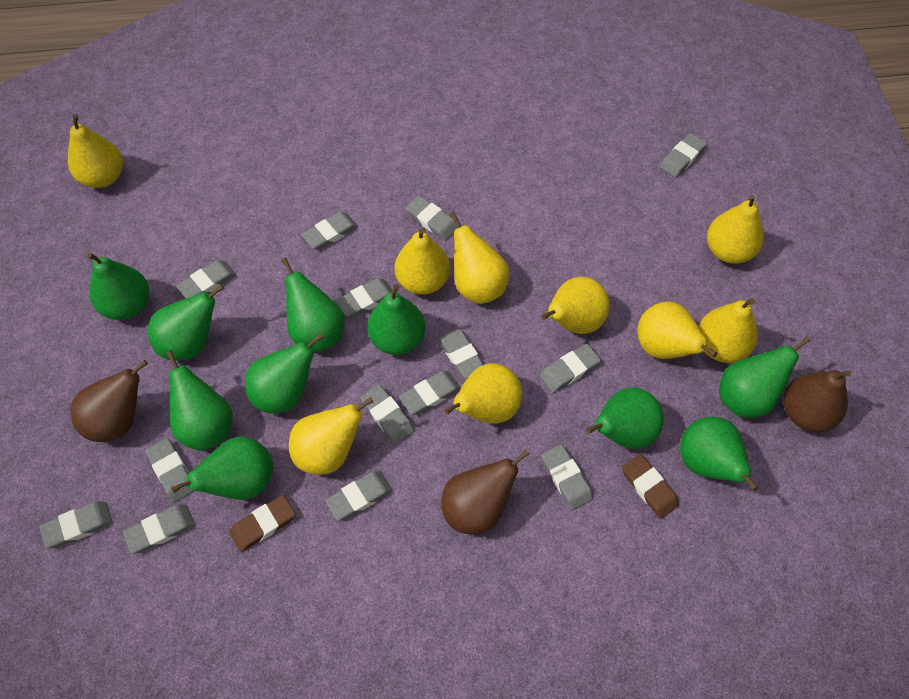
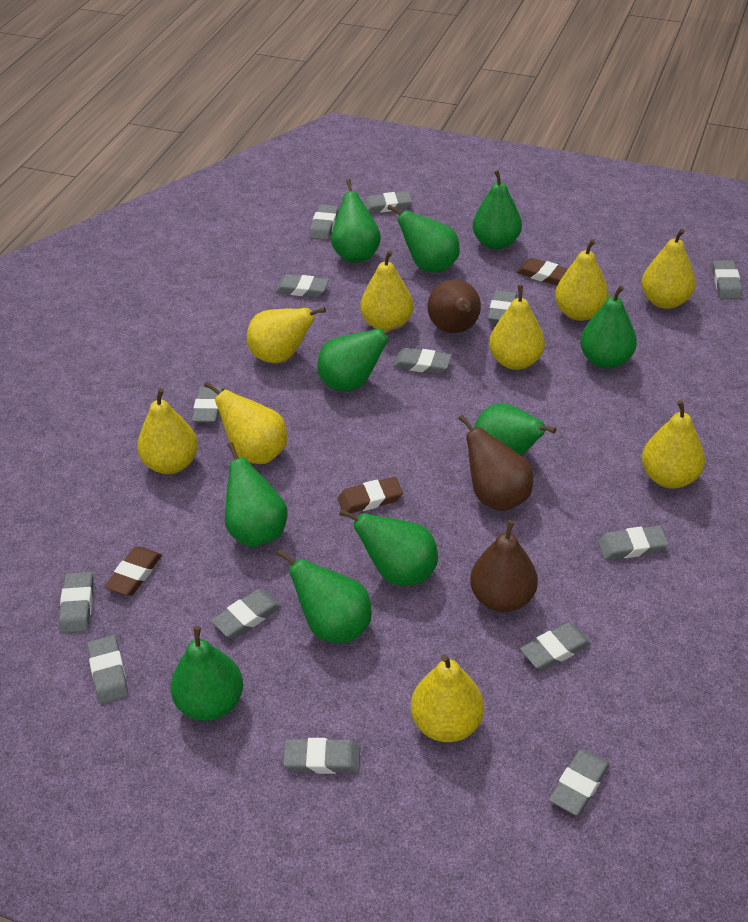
brown eraser: 2 -> 3

